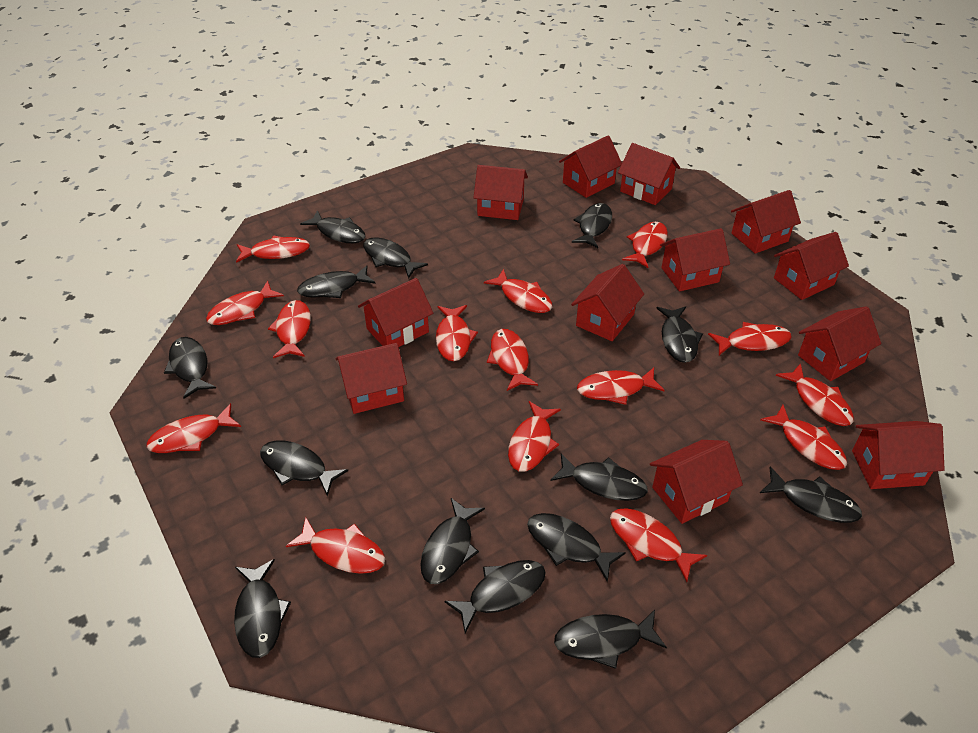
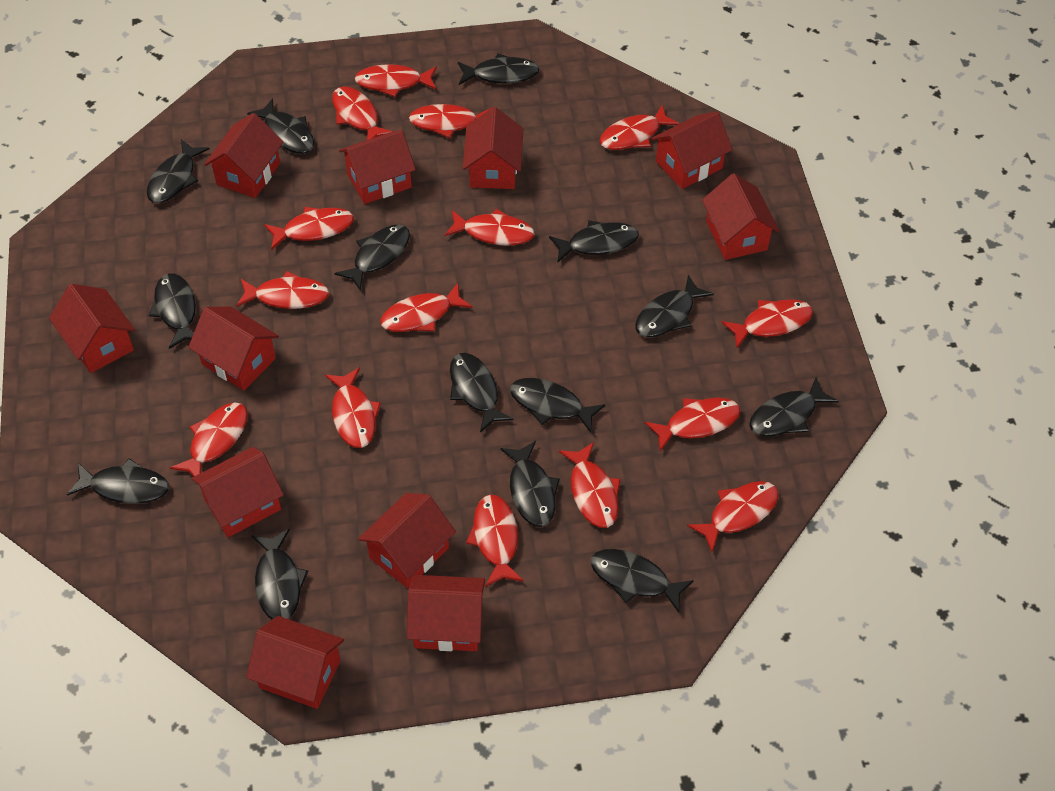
red house: 12 -> 11

